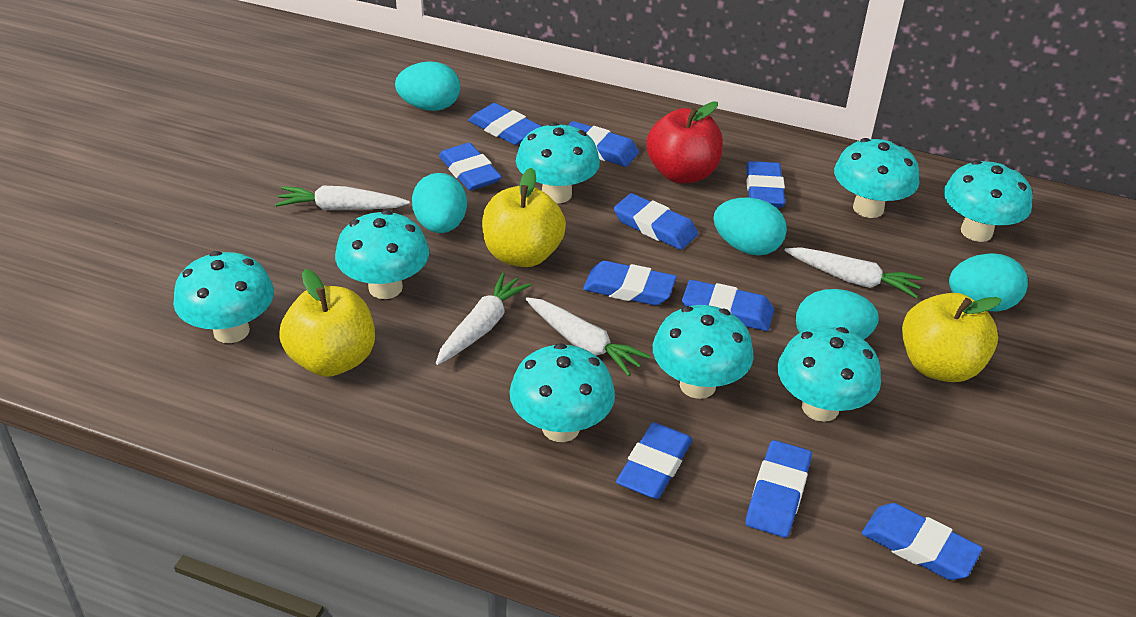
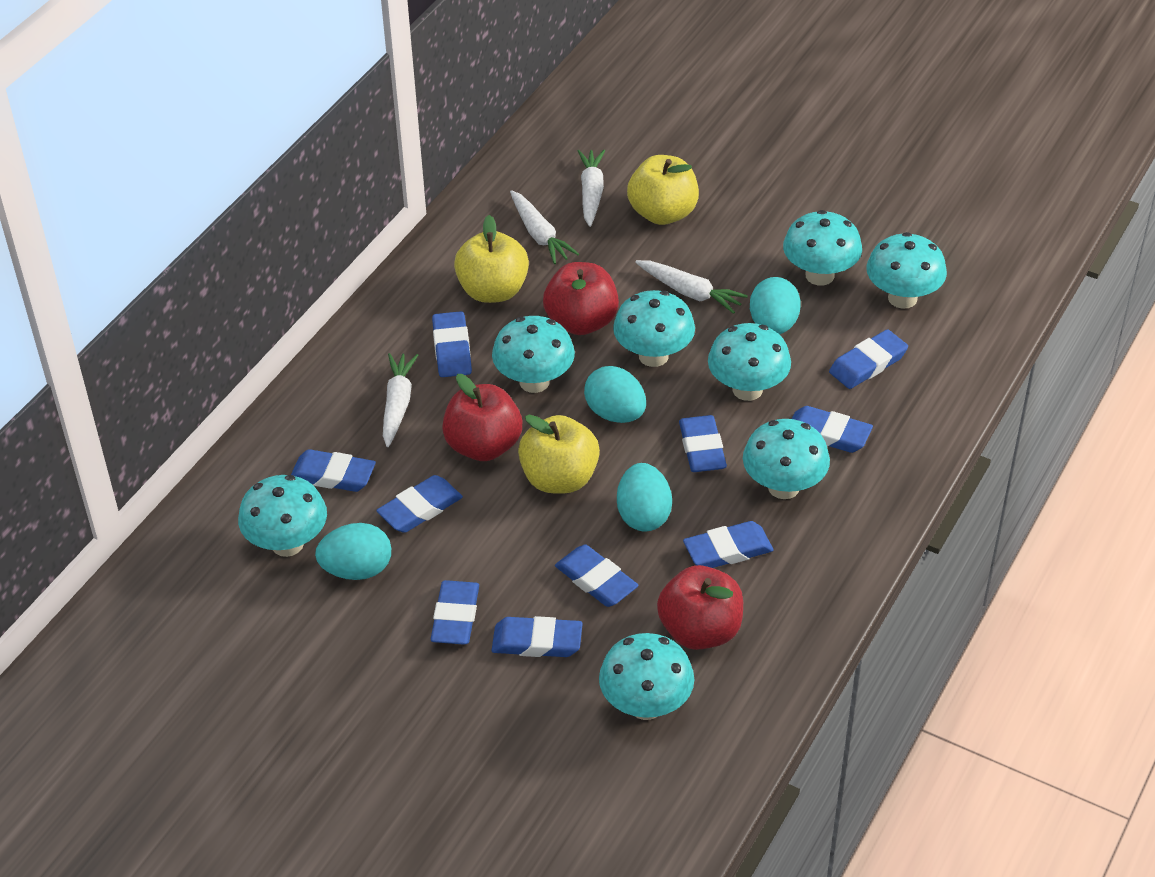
red apple: 1 -> 3
turquoise egg: 5 -> 4

